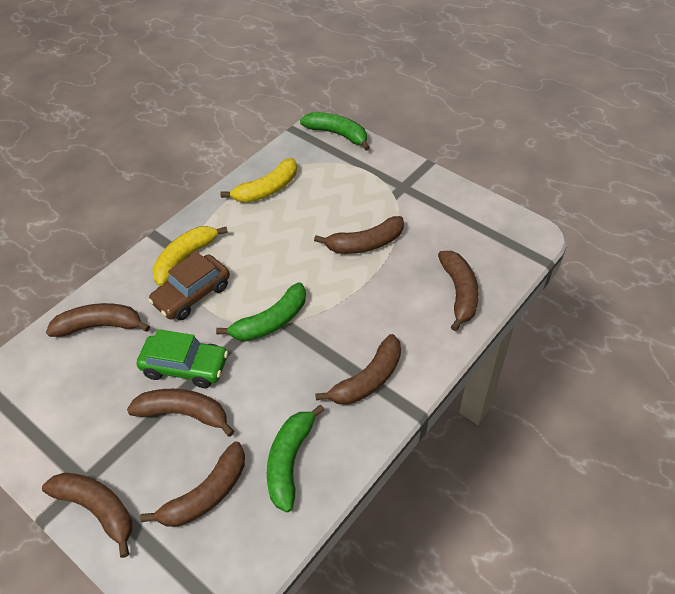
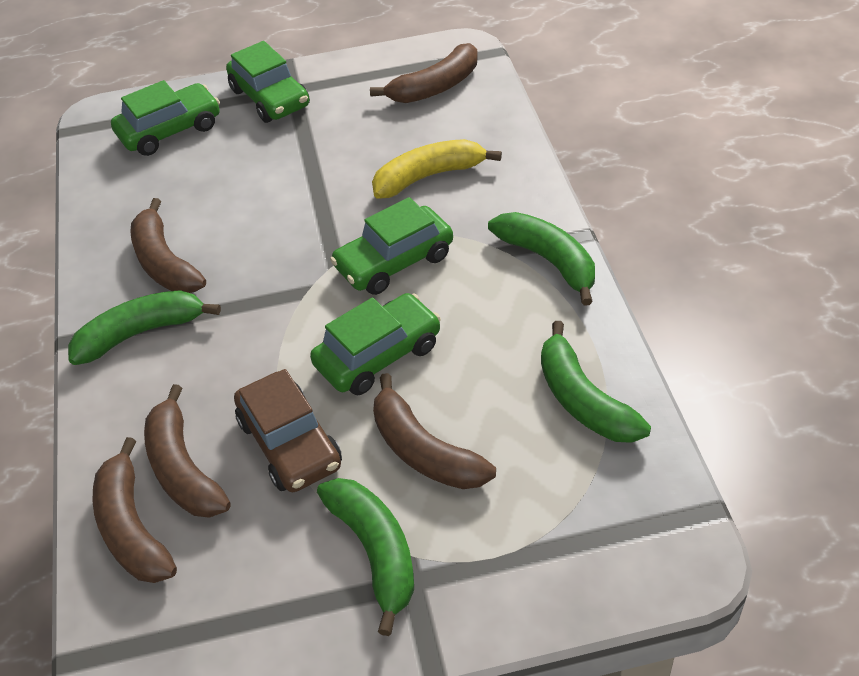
brown banana: 7 -> 5
green banana: 3 -> 4
green car: 1 -> 4
yellow banana: 2 -> 1

